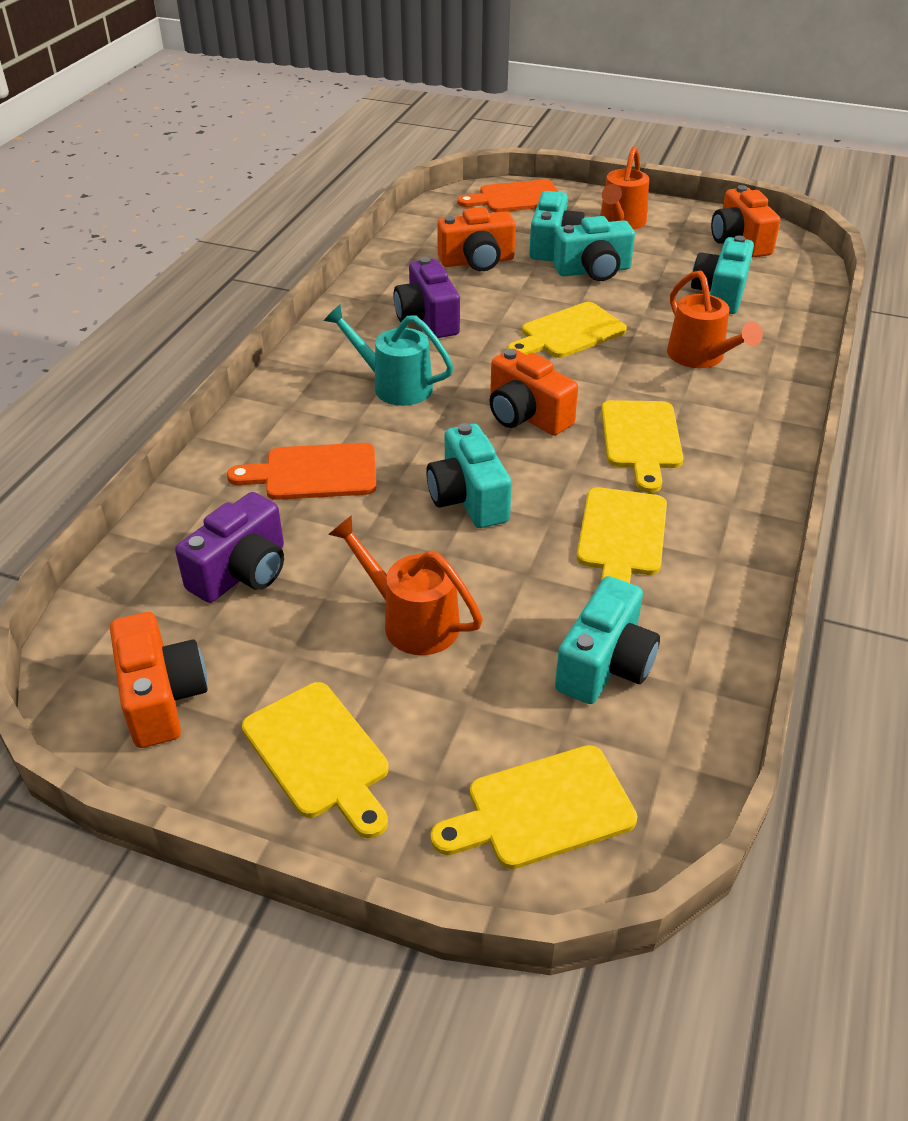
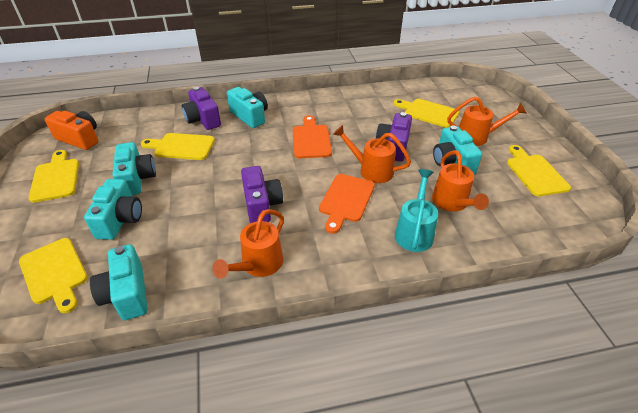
orange camera: 4 -> 1
orange watering can: 3 -> 4
purple camera: 2 -> 3

